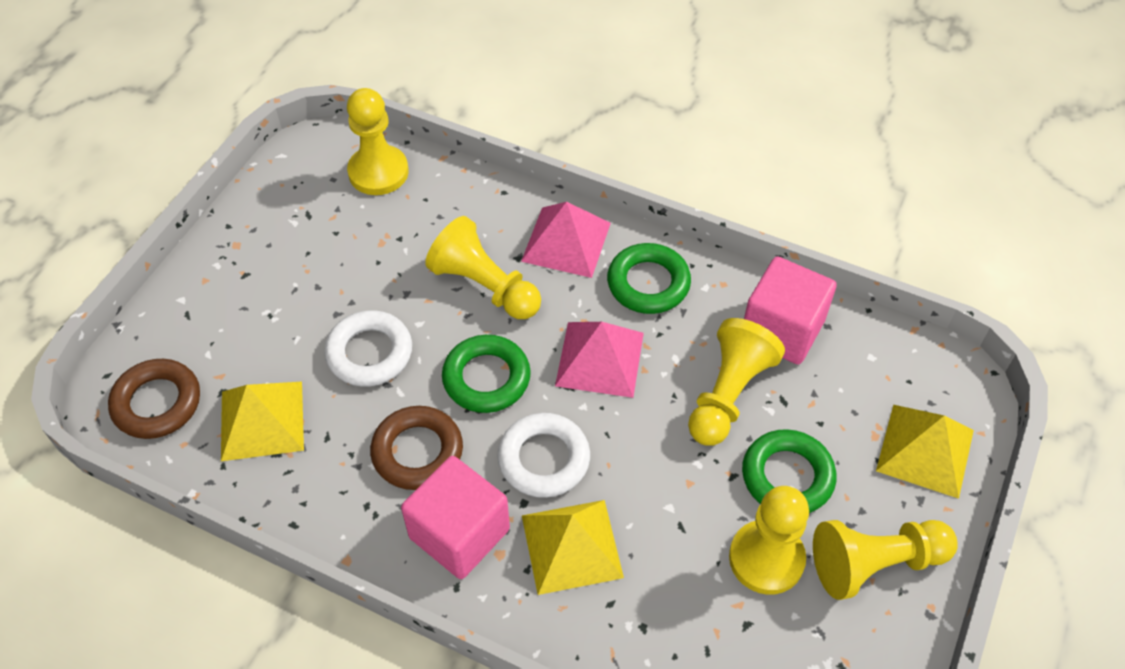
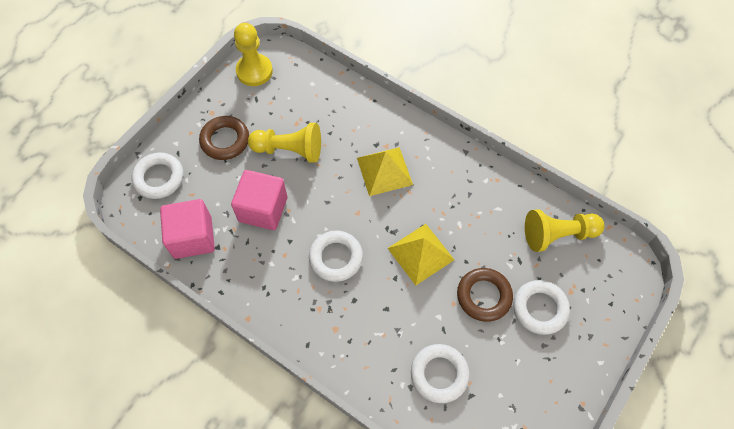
green ring: 3 -> 0
pink pyramid: 2 -> 0
white ring: 2 -> 4
yellow pawn: 5 -> 3
yellow pyramid: 3 -> 2

